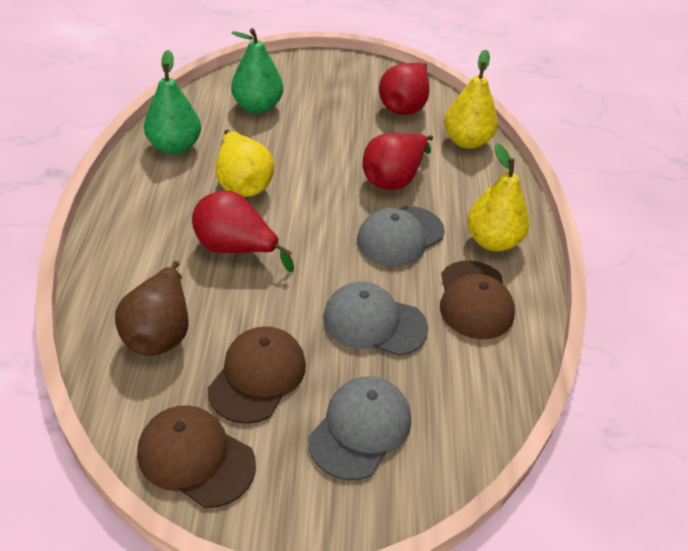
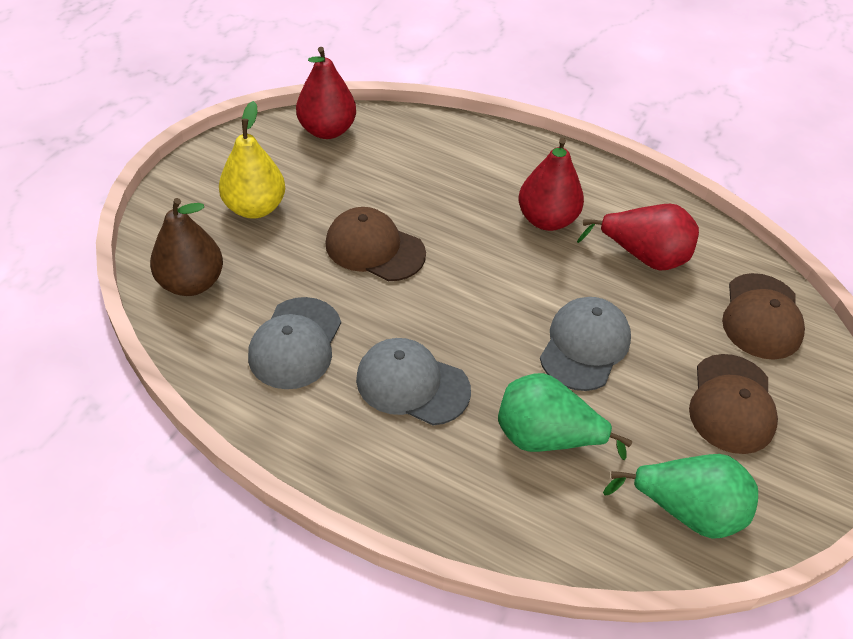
yellow pear: 3 -> 1

